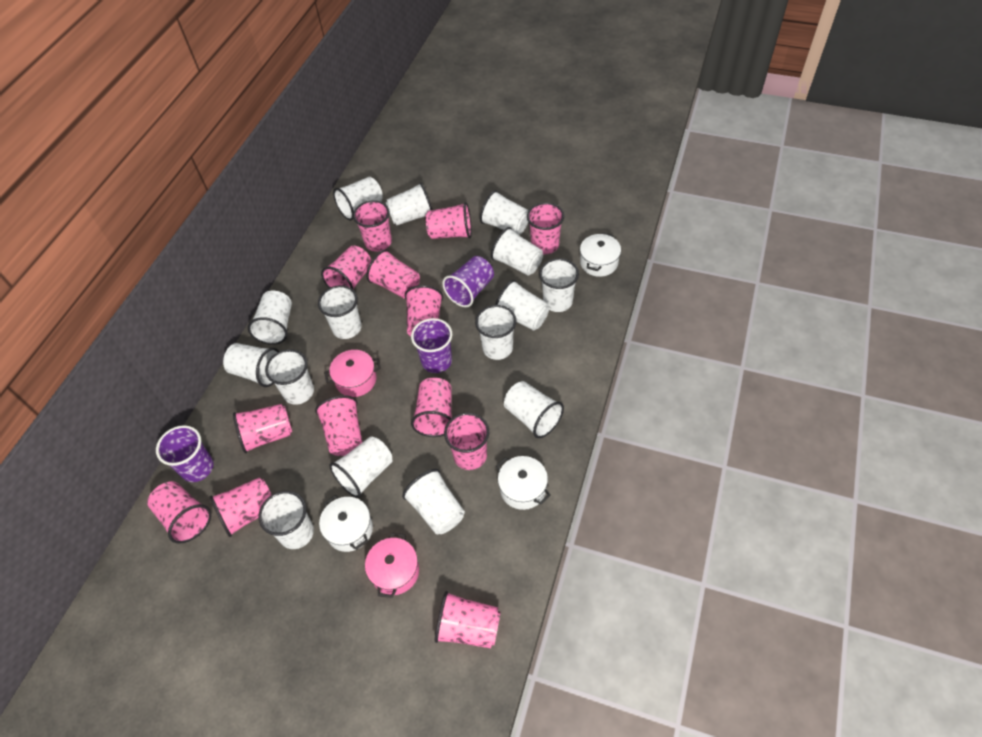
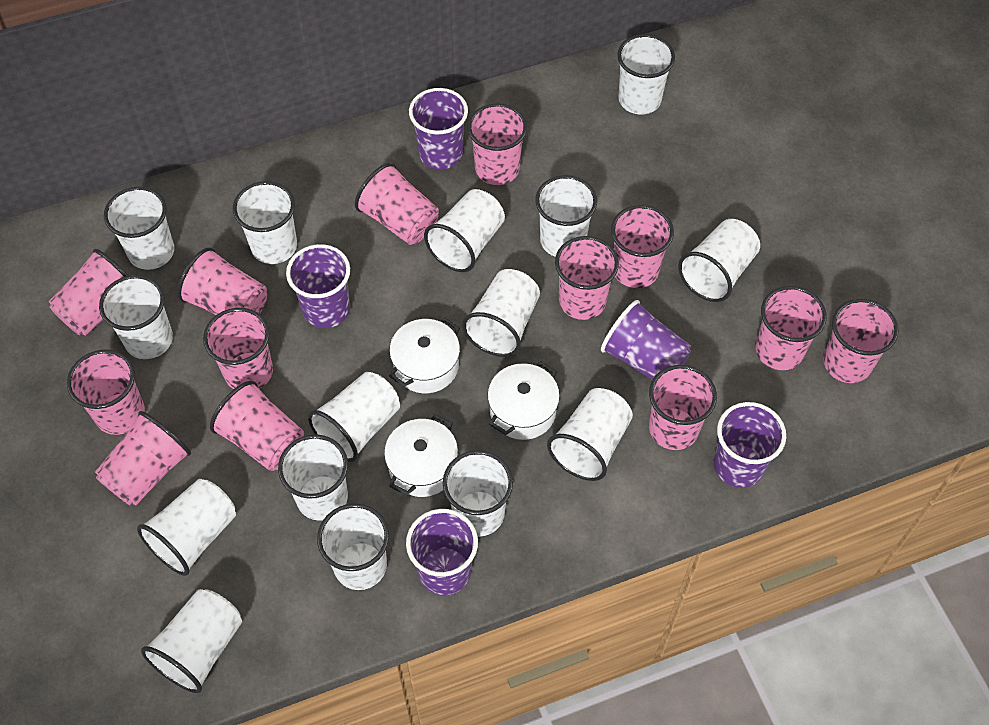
pink pot: 2 -> 0
purple cup: 3 -> 5

